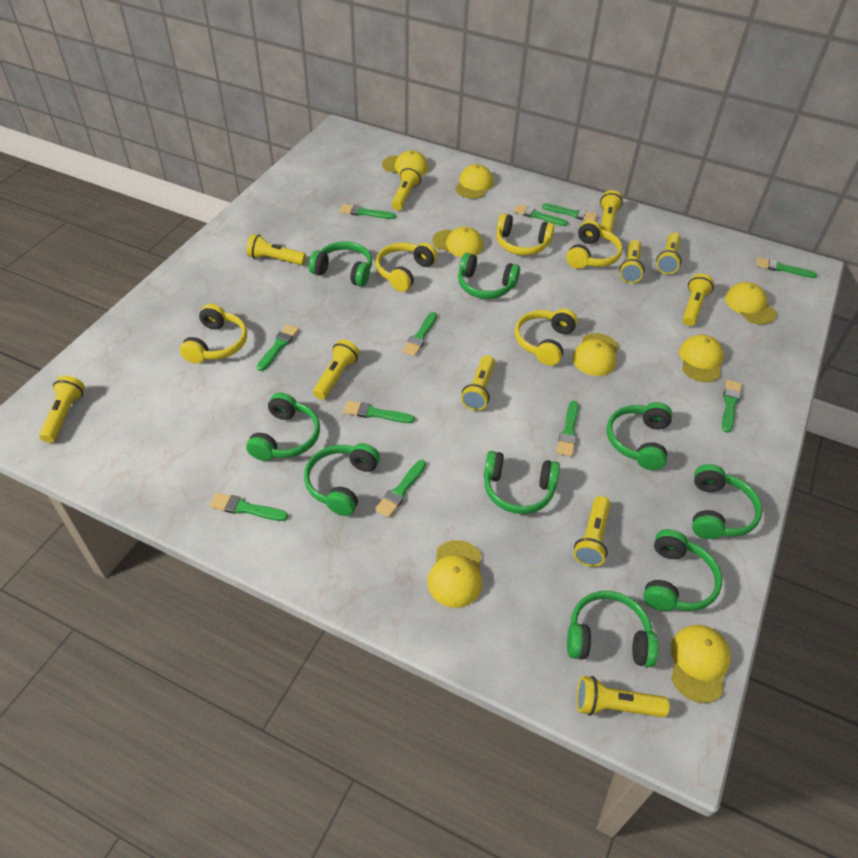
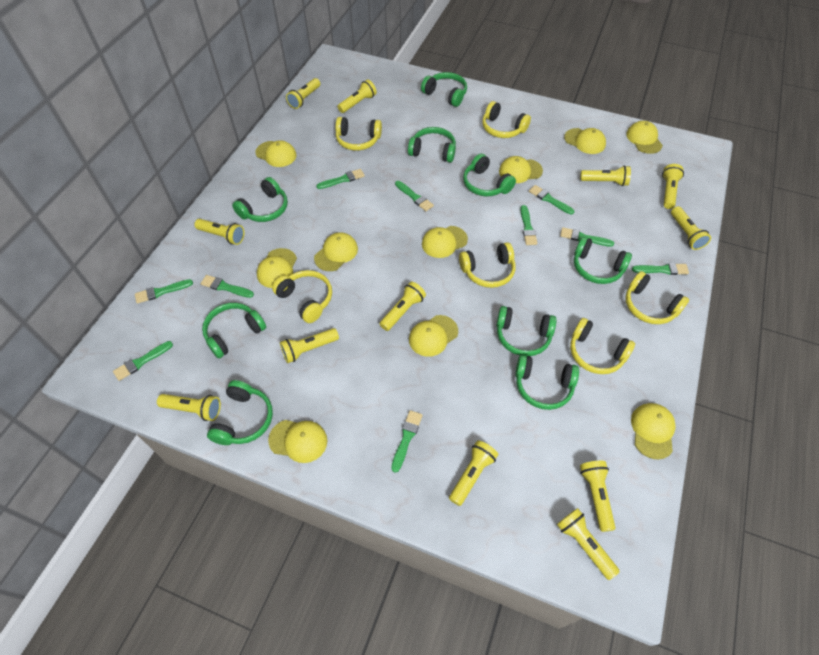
green brush: 11 -> 10
yellow cap: 8 -> 10
yellow flashlight: 11 -> 12
yellow headphones: 5 -> 6

